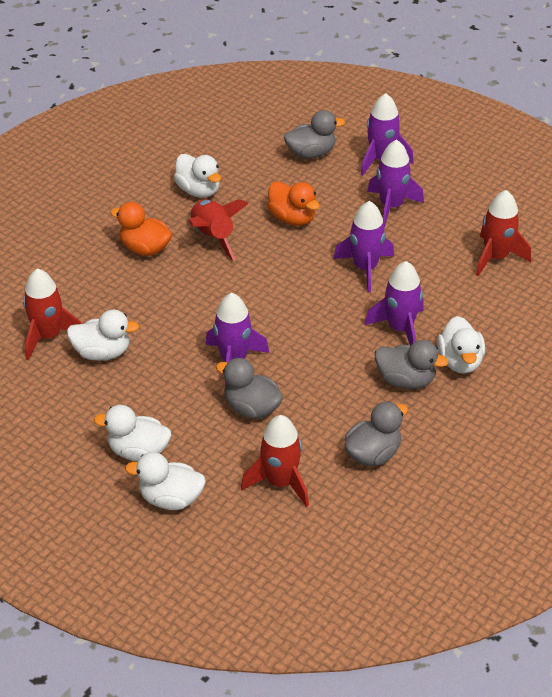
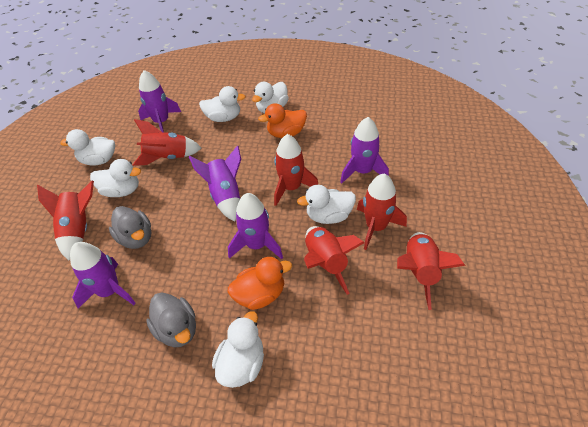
grey duck: 4 -> 2
red rocket: 4 -> 6
white duck: 5 -> 6

